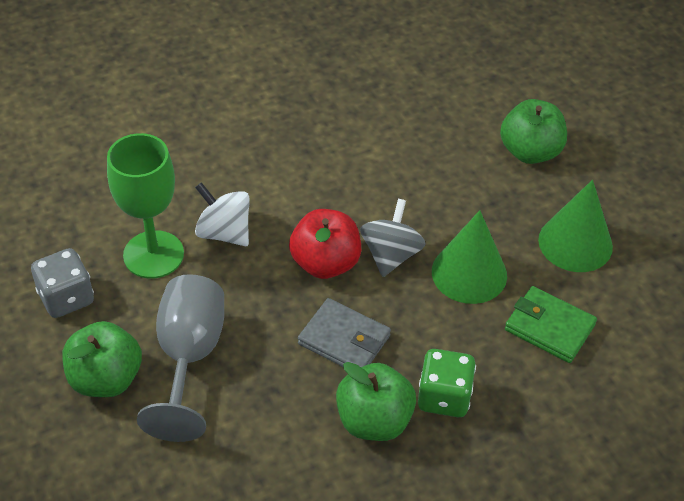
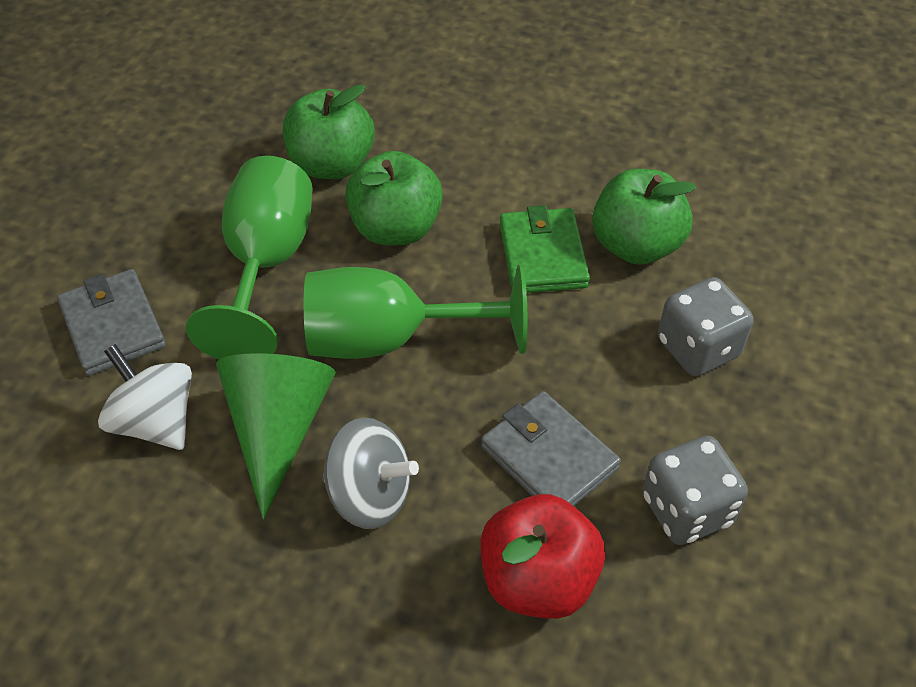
green cone: 2 -> 1
green dice: 1 -> 0
green goblet: 1 -> 2
grey dice: 1 -> 2
grey goblet: 1 -> 0
grey wallet: 1 -> 2

